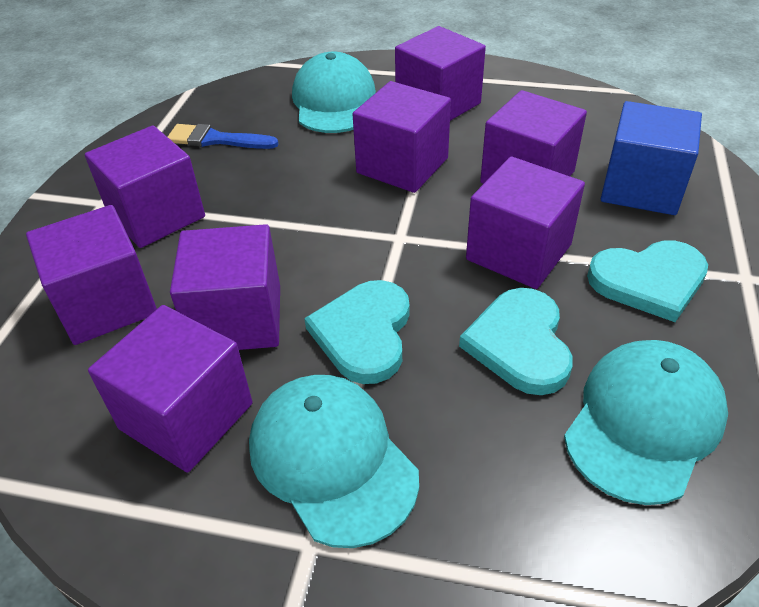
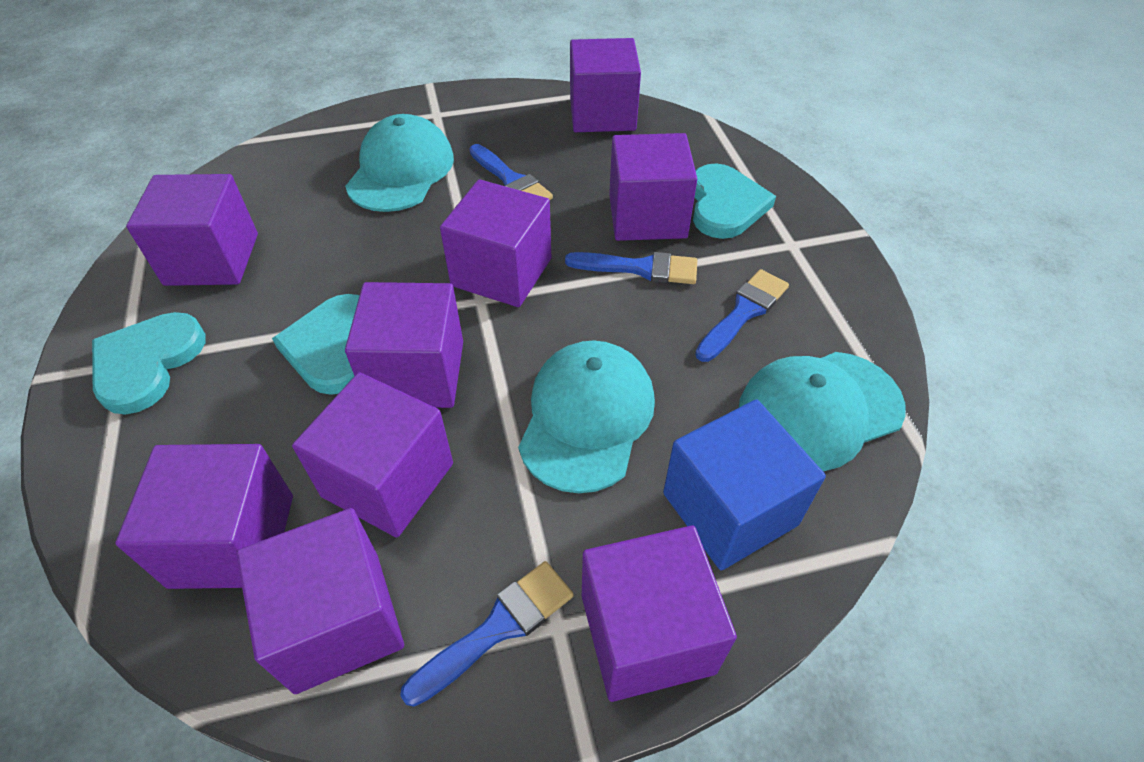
blue brush: 1 -> 4
purple cube: 8 -> 9

